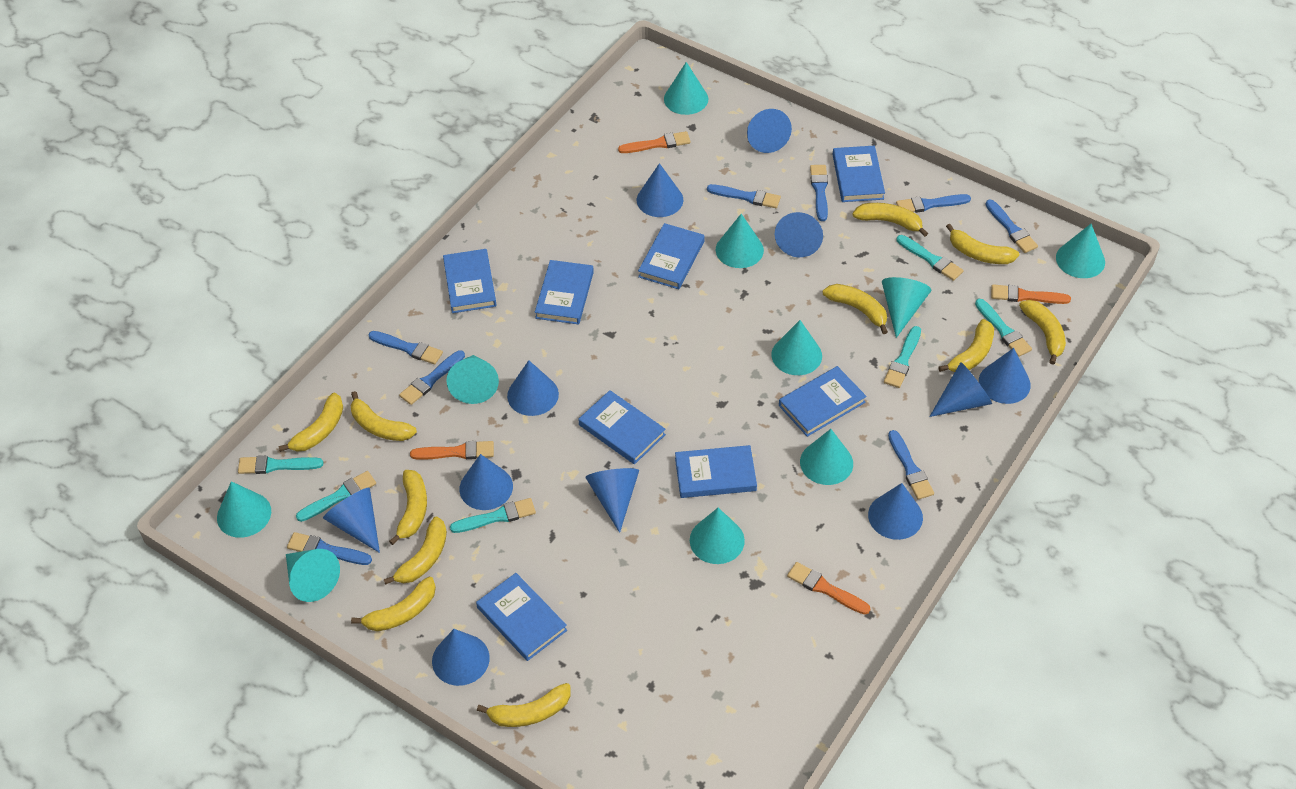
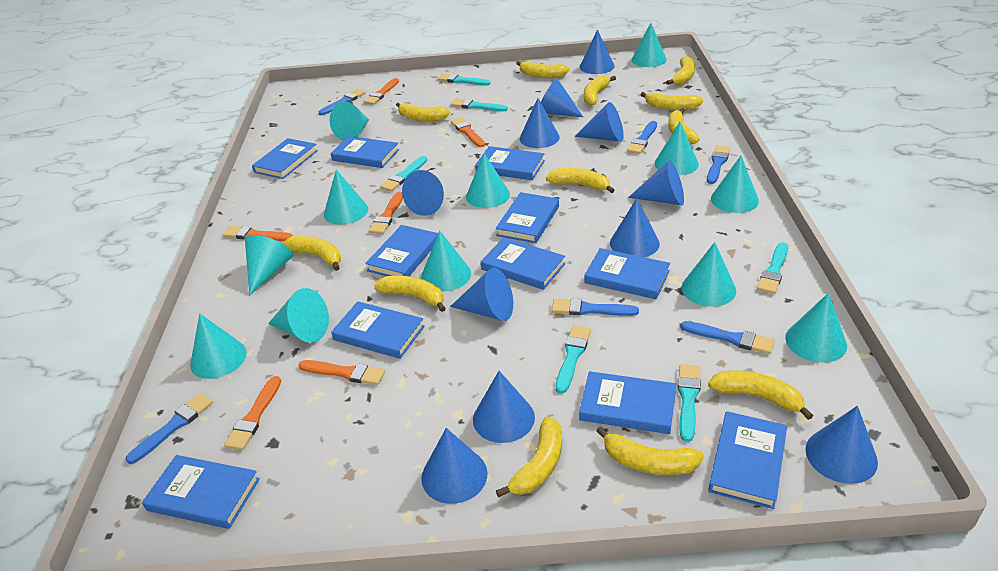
blue book: 8 -> 11
blue brush: 8 -> 6
orange brush: 4 -> 6
turquoise cone: 10 -> 12
yellow banana: 11 -> 12

